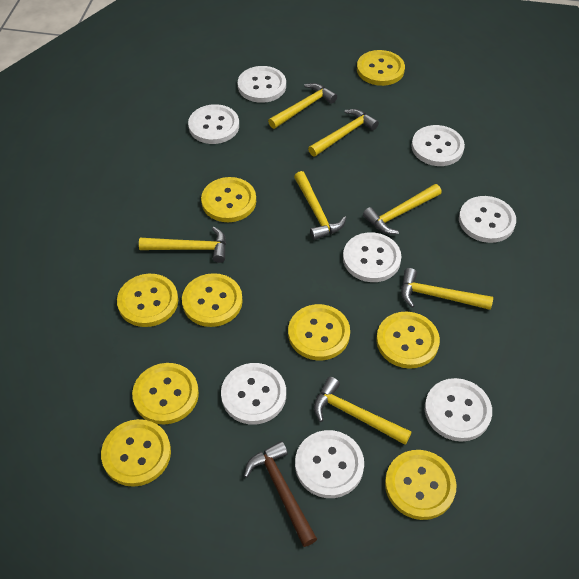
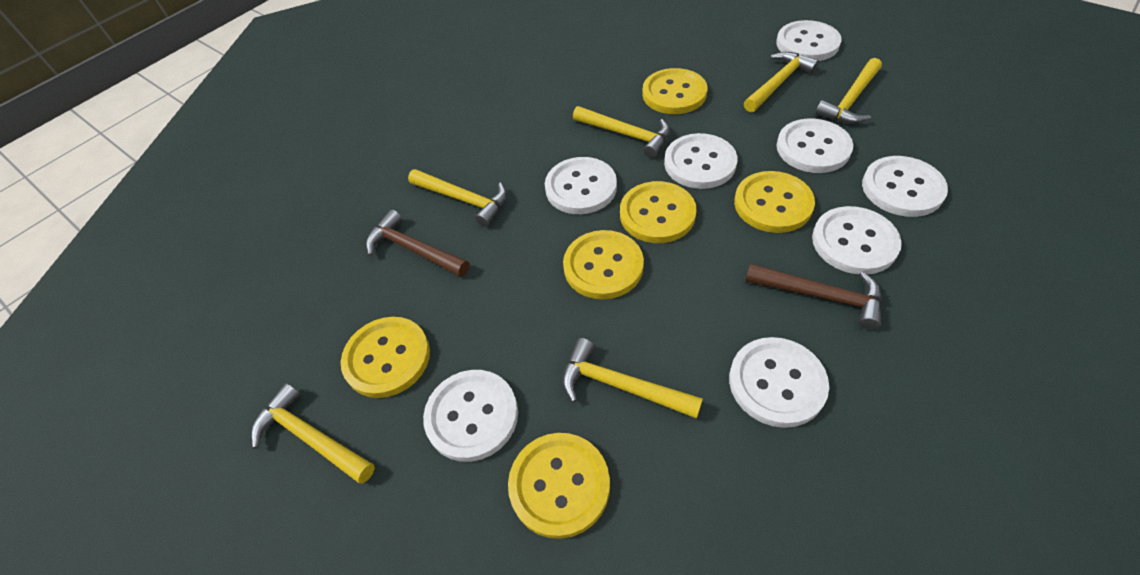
brown hammer: 1 -> 2
yellow button: 9 -> 6
yellow hammer: 7 -> 6

